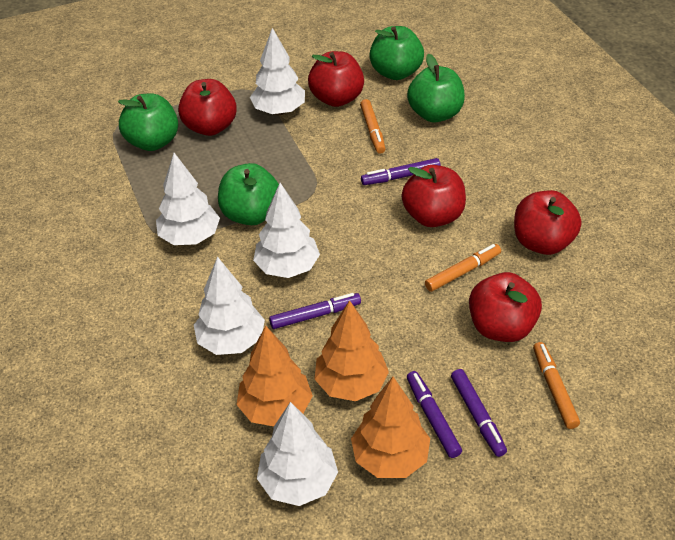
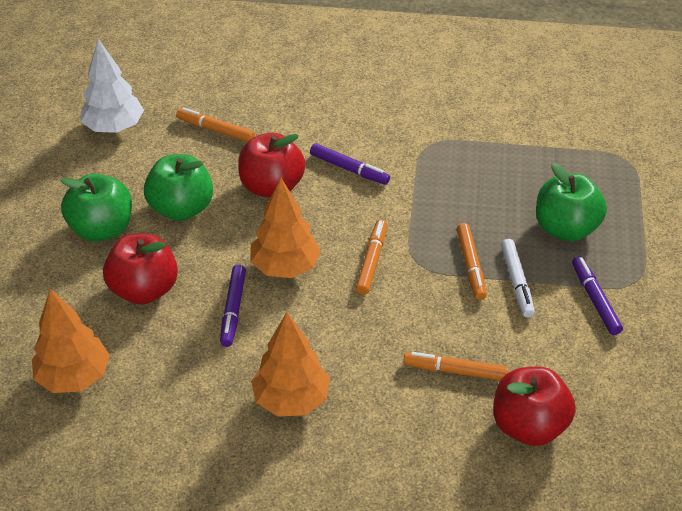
green apple: 4 -> 3
orange marker: 3 -> 4
purple marker: 4 -> 3
red apple: 5 -> 3
white marker: 0 -> 1
white tree: 5 -> 1

